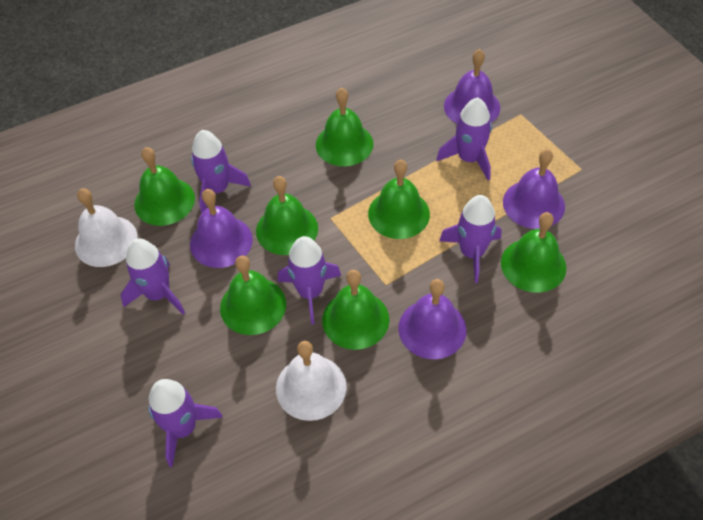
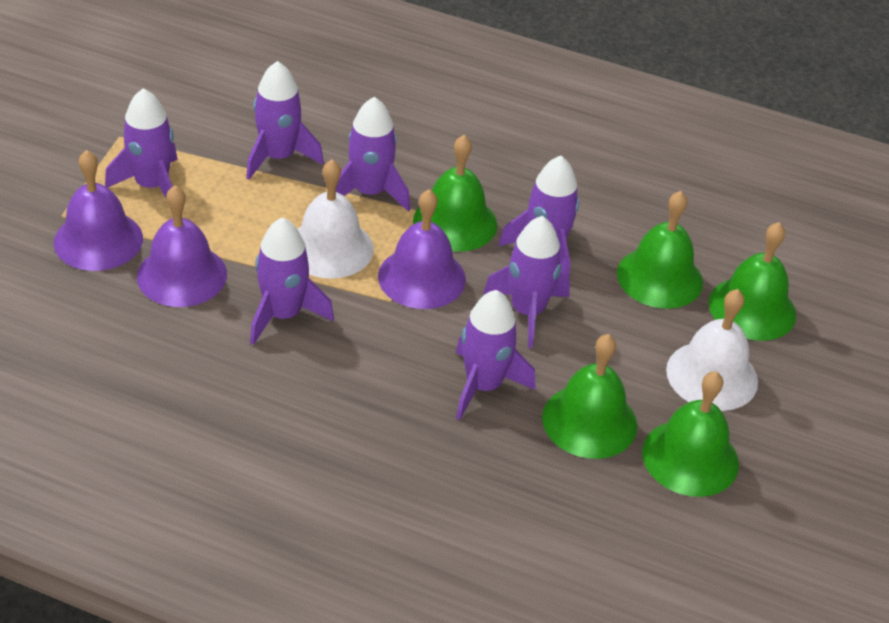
green bell: 7 -> 5
purple bell: 4 -> 3
purple rocket: 6 -> 7

